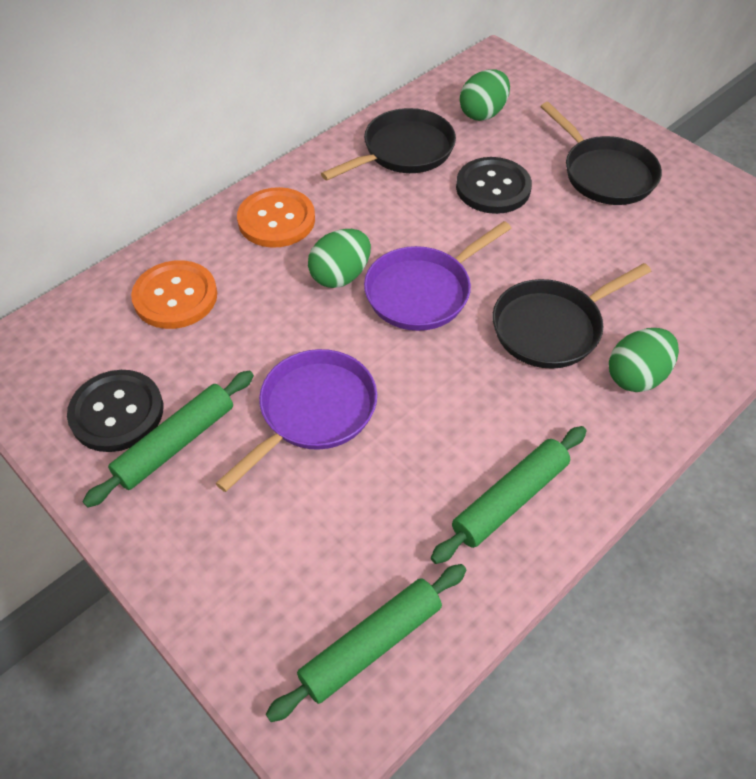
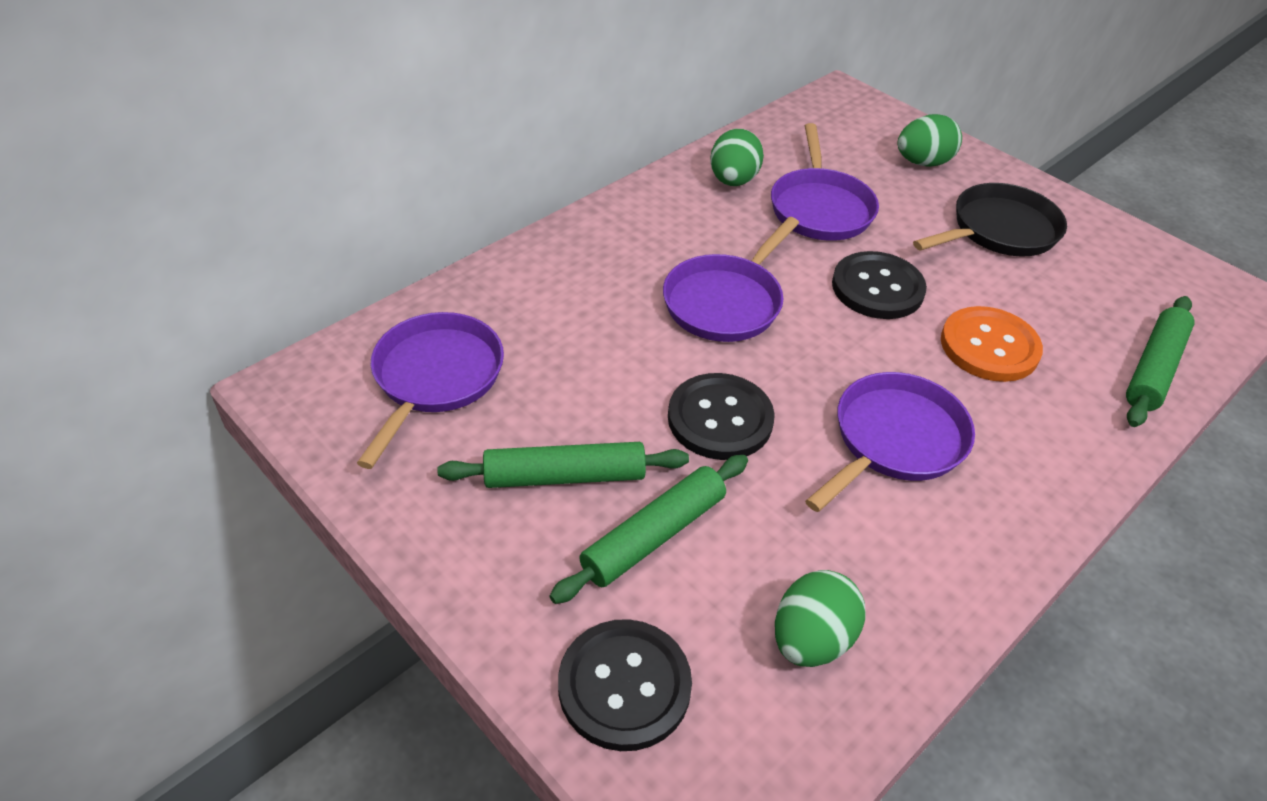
black button: 2 -> 3
black pan: 3 -> 1
orange button: 2 -> 1
purple pan: 2 -> 4

